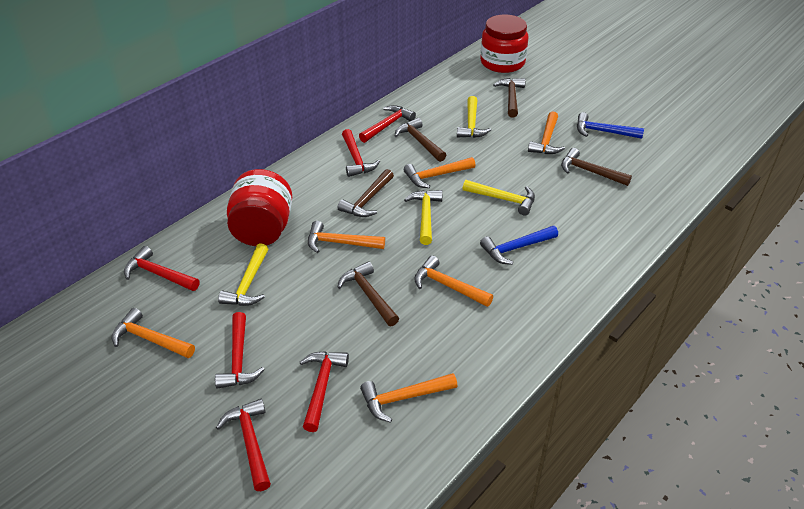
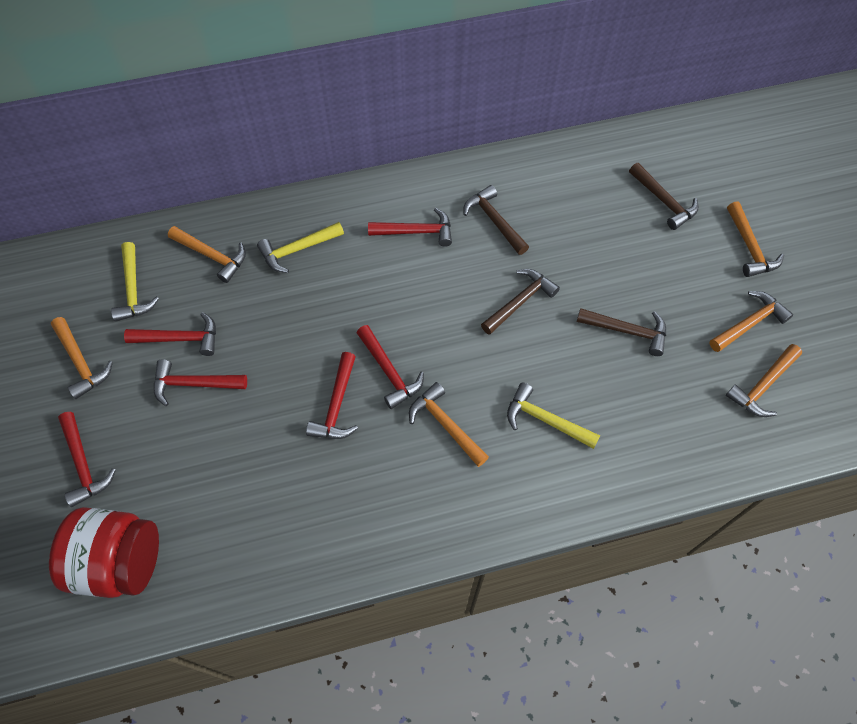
blue hammer: 2 -> 0
brown hammer: 5 -> 4
red jar: 2 -> 1
yellow hammer: 4 -> 3

